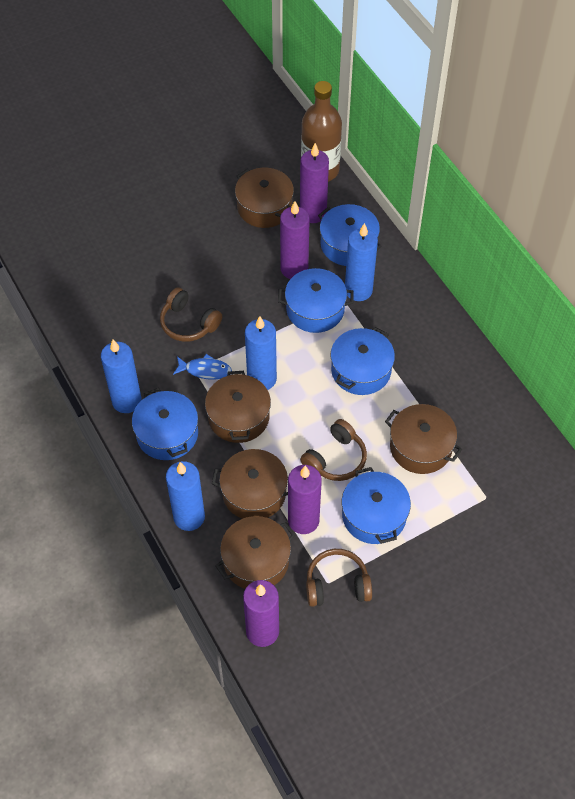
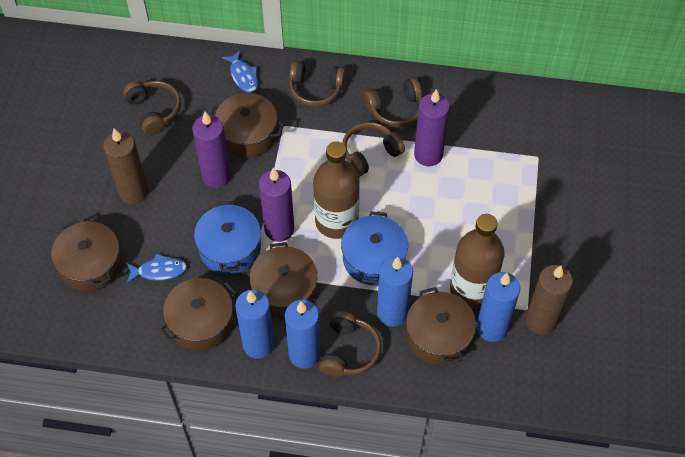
blue fish: 1 -> 2
blue pot: 5 -> 2
brown bottle: 1 -> 2
brown candle: 0 -> 2
brown headphones: 3 -> 5
purple candle: 4 -> 3

